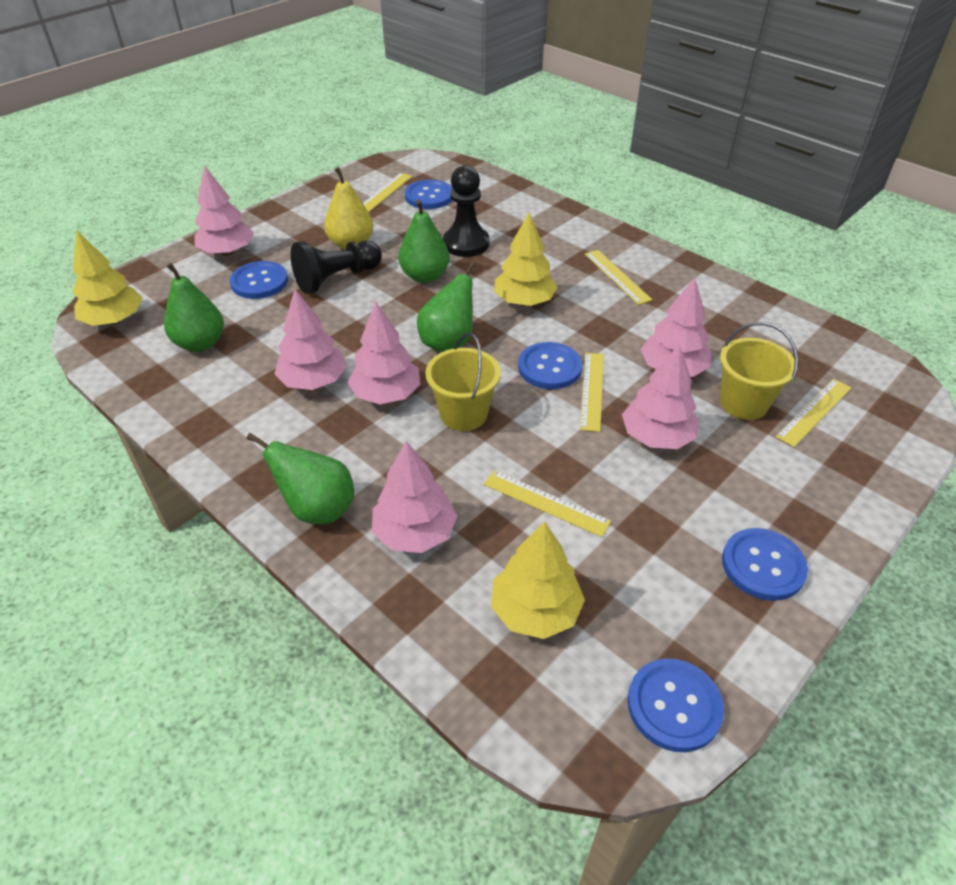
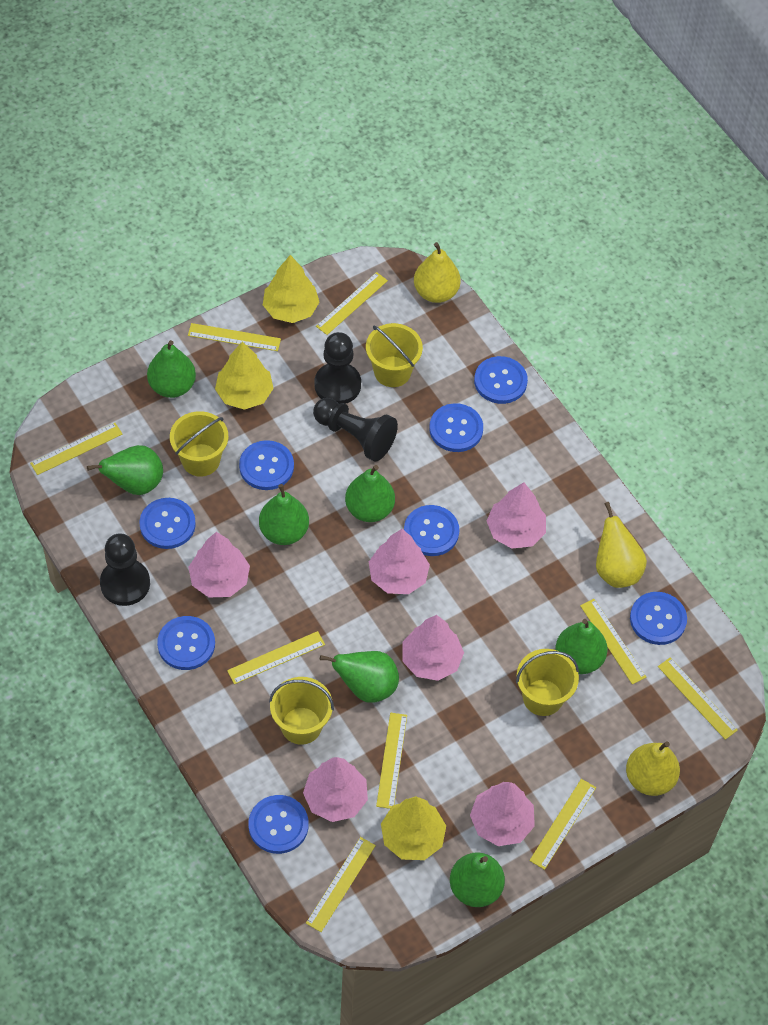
black pawn: 2 -> 3
blue button: 5 -> 8
green pear: 4 -> 7
yellow bucket: 2 -> 4
yellow pear: 1 -> 3
yellow ruler: 5 -> 9

